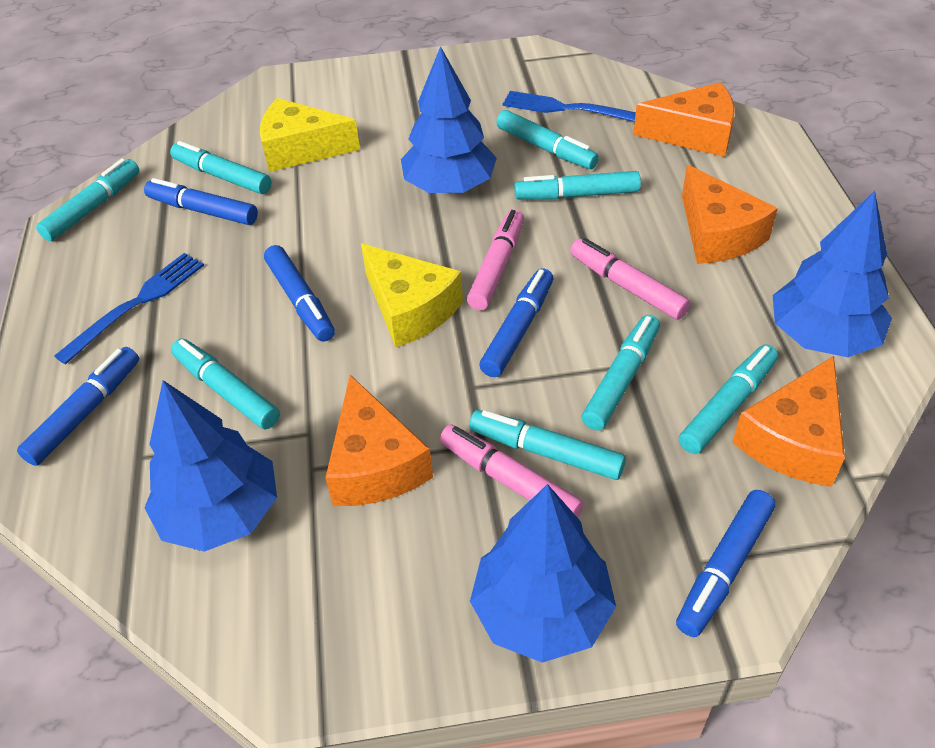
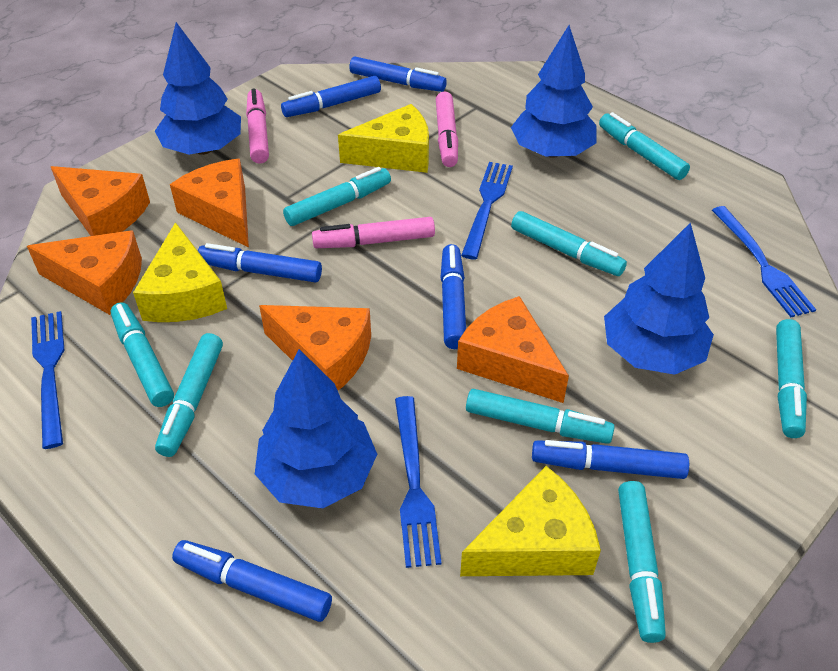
blue fork: 2 -> 4
blue marker: 5 -> 6
orange cheese: 4 -> 5
yellow cheese: 2 -> 3

